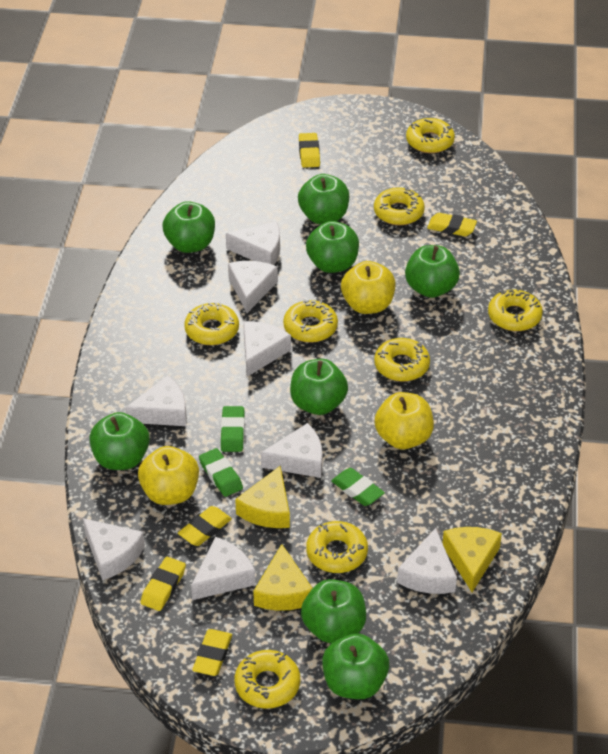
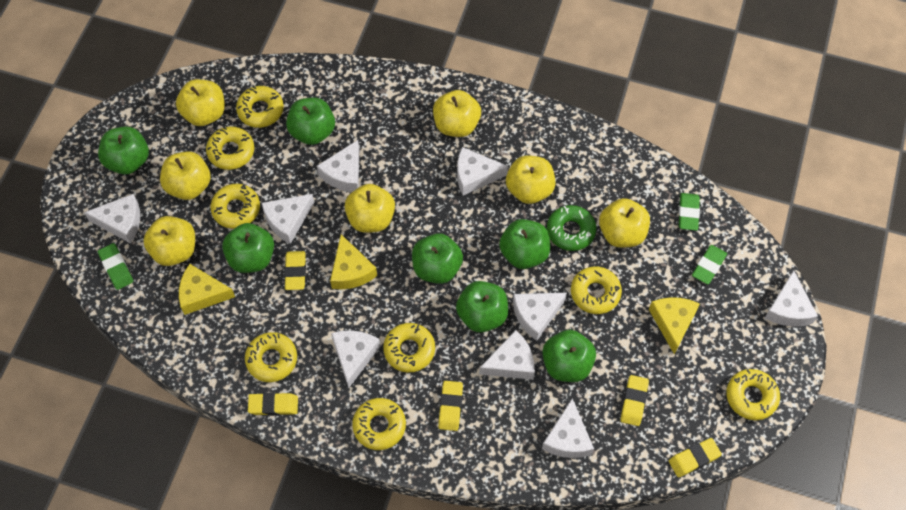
green apple: 8 -> 7
green donut: 0 -> 1
white cheese: 8 -> 9
yellow apple: 3 -> 7

